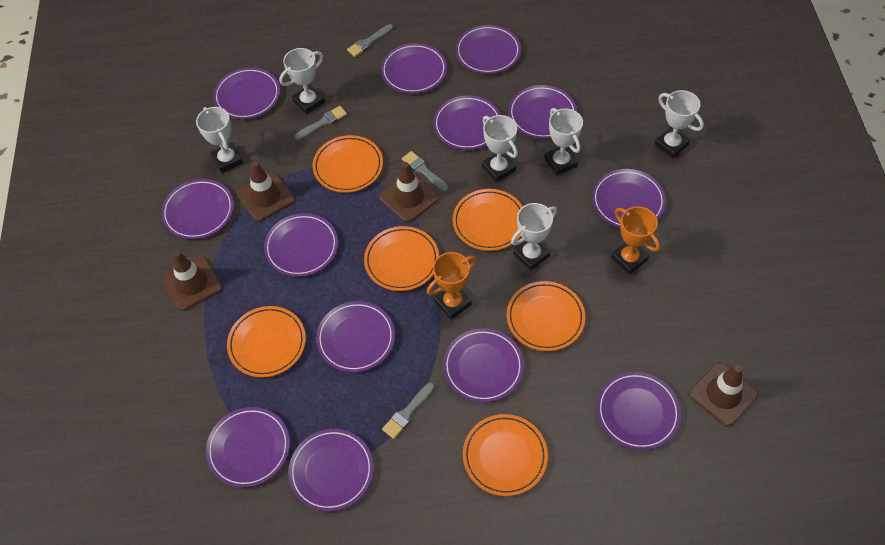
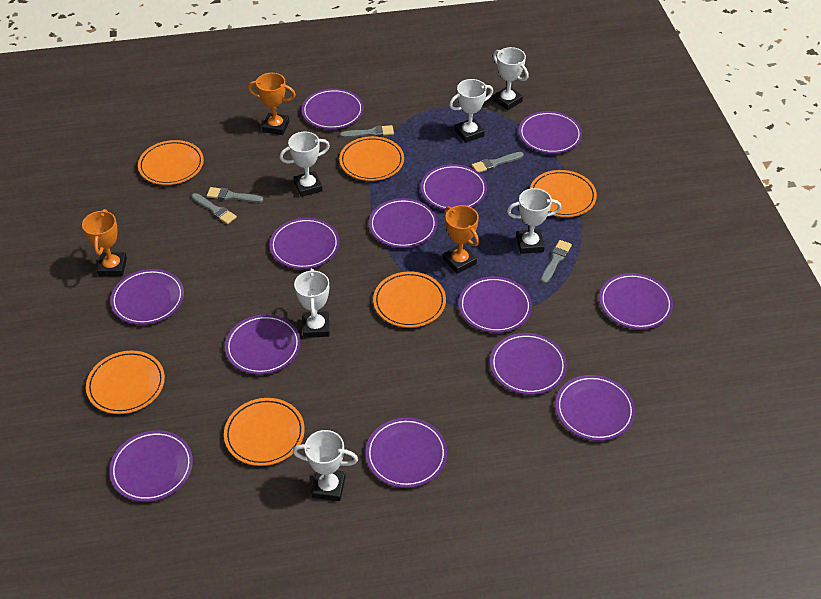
brown traffic cone: 4 -> 0
grey brush: 4 -> 5
orange trophy: 2 -> 3

